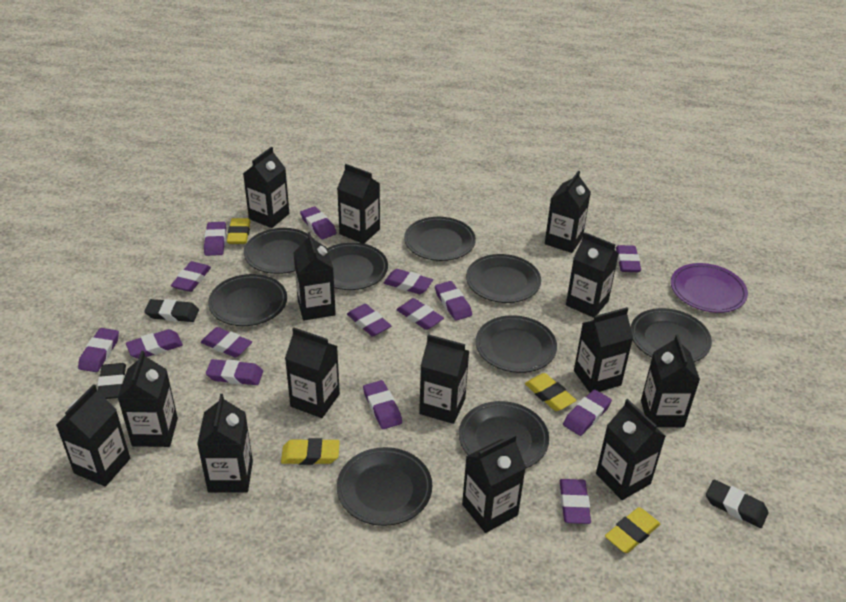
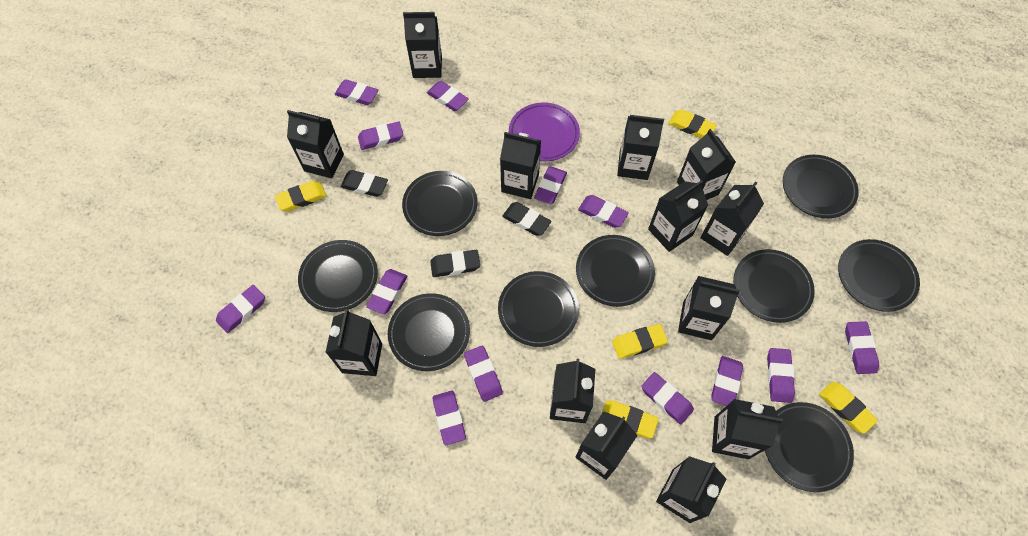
black carton: 14 -> 13
purple eraser: 15 -> 13
yellow eraser: 4 -> 5

